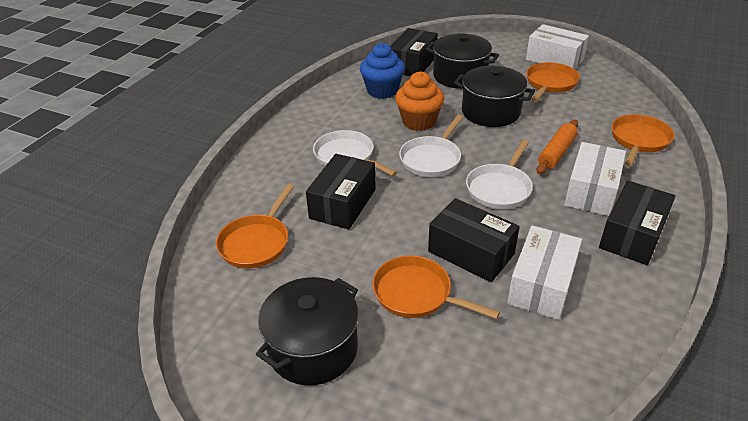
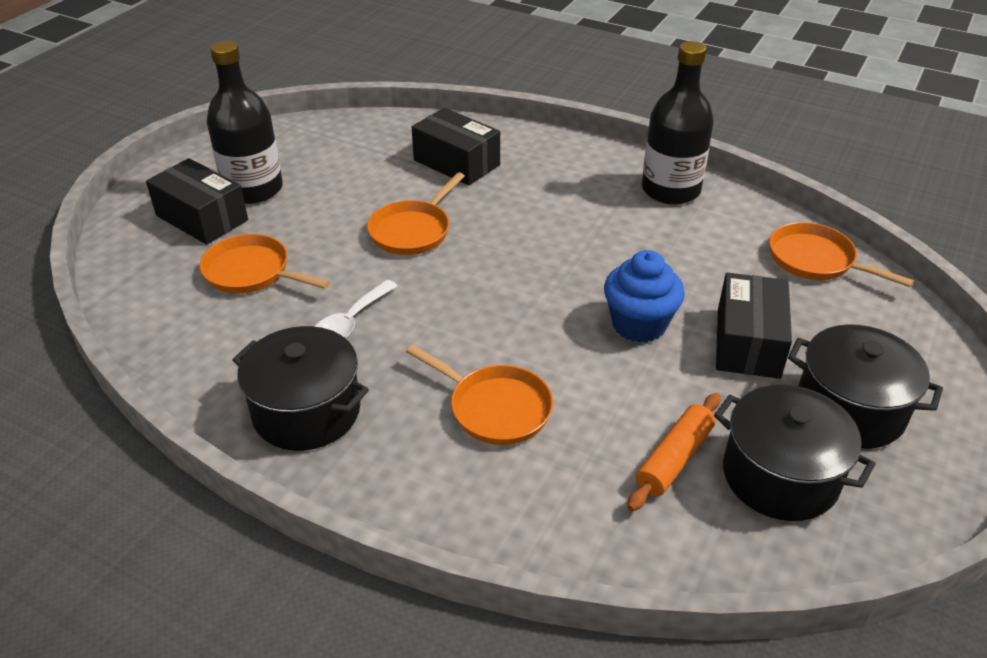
black bottle: 0 -> 2
black box: 4 -> 3
orange cupcake: 1 -> 0
white box: 3 -> 0
white pan: 3 -> 0
white spoon: 0 -> 1

